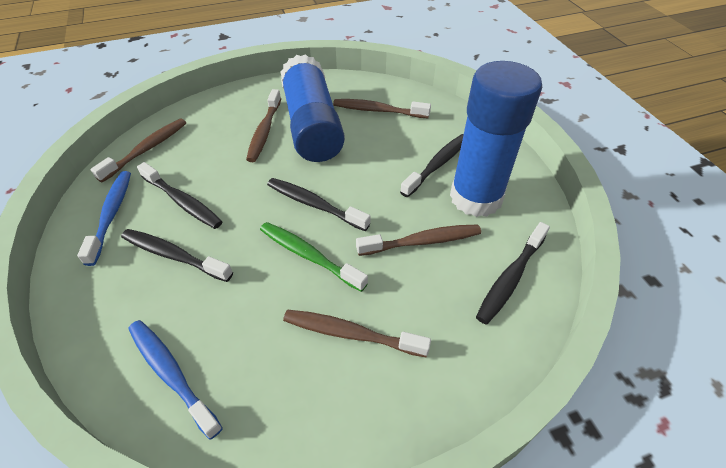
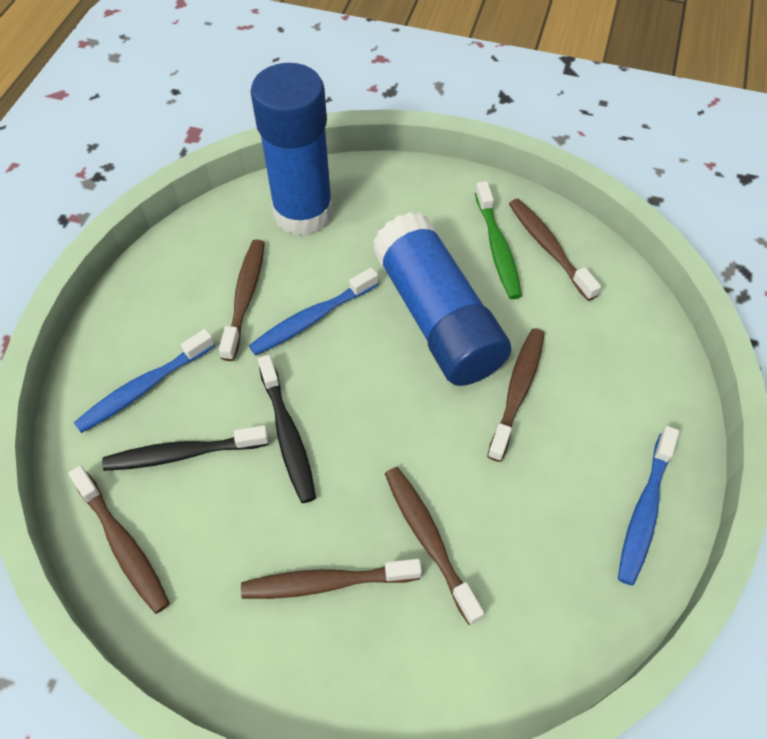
black toothbrush: 5 -> 2
blue toothbrush: 2 -> 3
brown toothbrush: 5 -> 6

